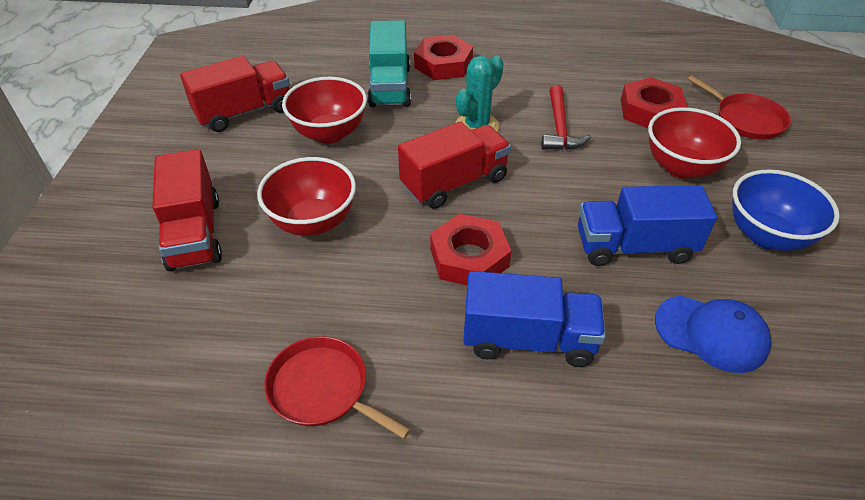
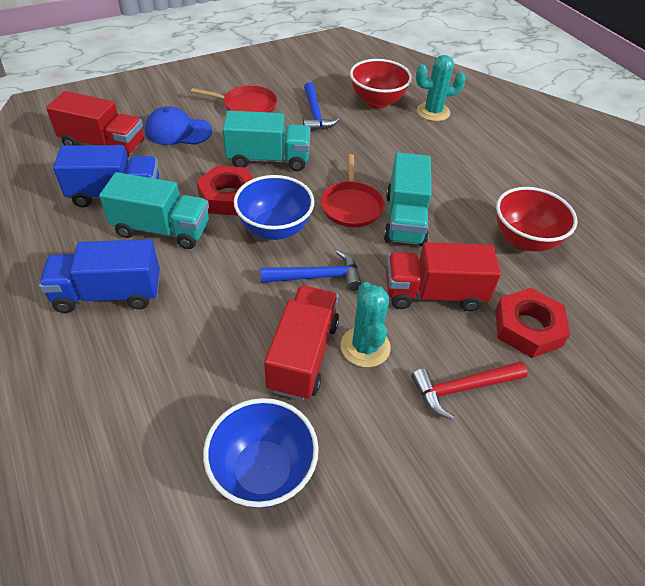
blue bowl: 1 -> 2
blue hammer: 0 -> 2
red bowl: 3 -> 2
red nut: 3 -> 2
turquoise cactus: 1 -> 2
turquoise truck: 1 -> 3

